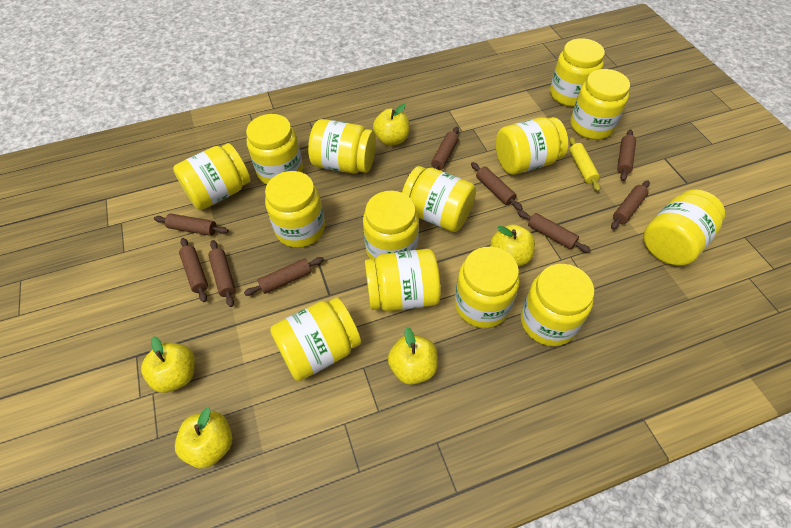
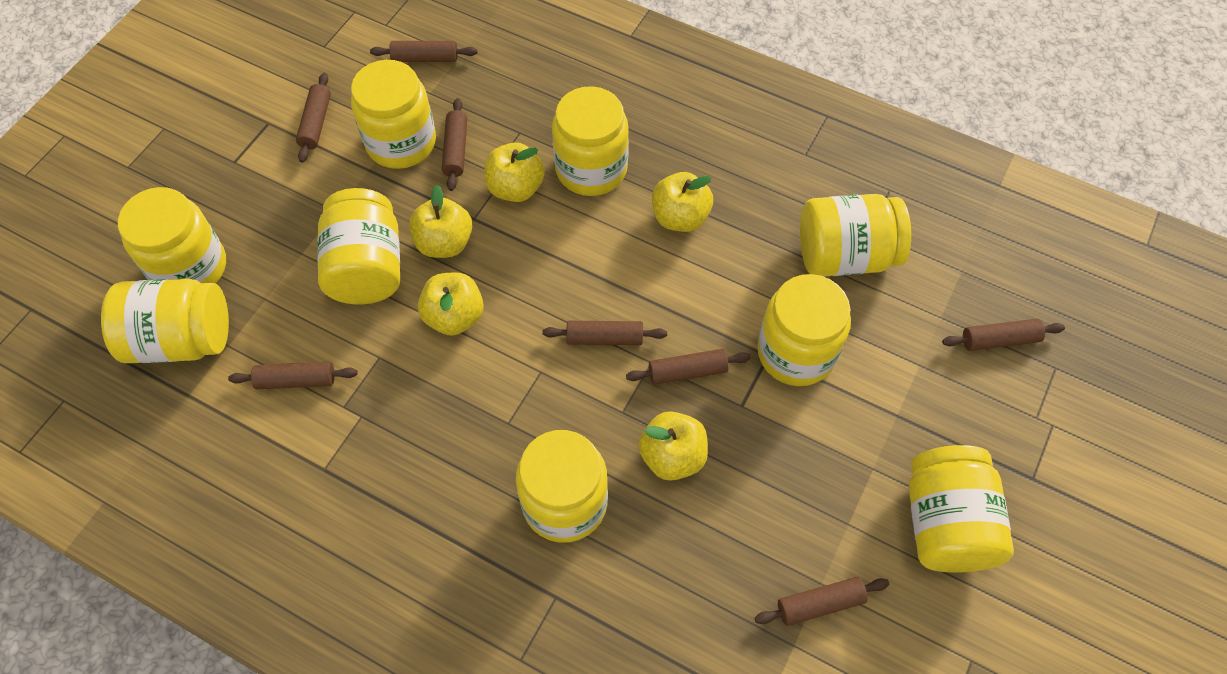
brown rolling pin: 9 -> 8
yellow jar: 14 -> 9
yellow rolling pin: 1 -> 0

